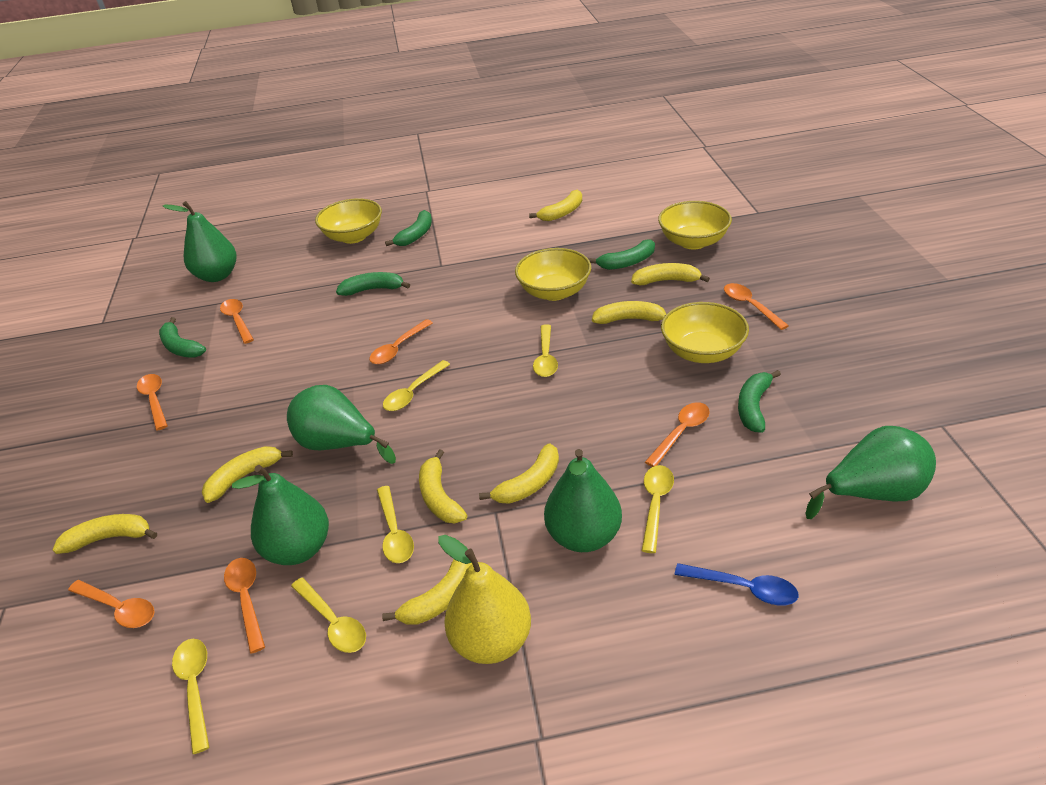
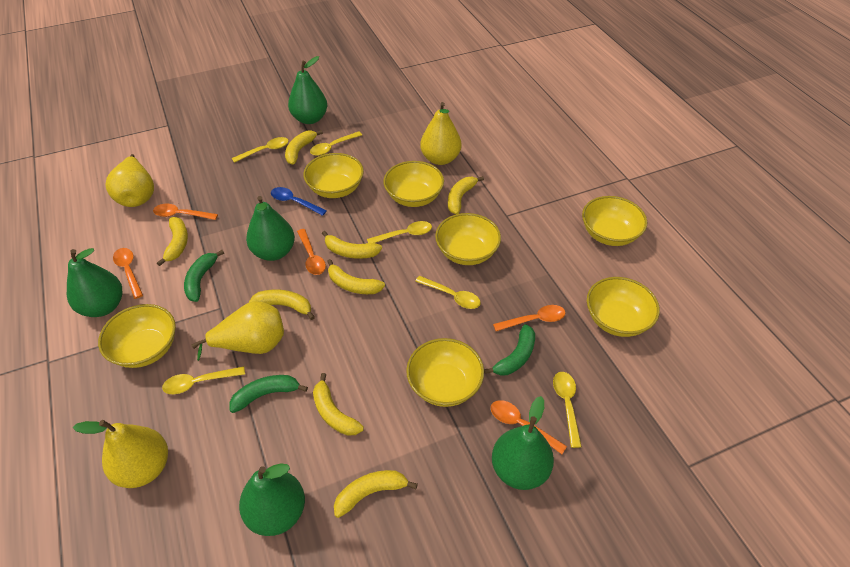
green banana: 5 -> 3
orange spoon: 7 -> 5
yellow bowl: 4 -> 7
yellow pear: 1 -> 4

